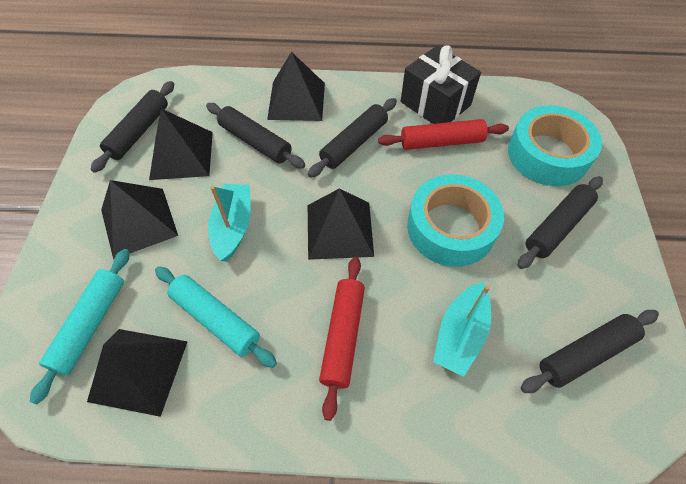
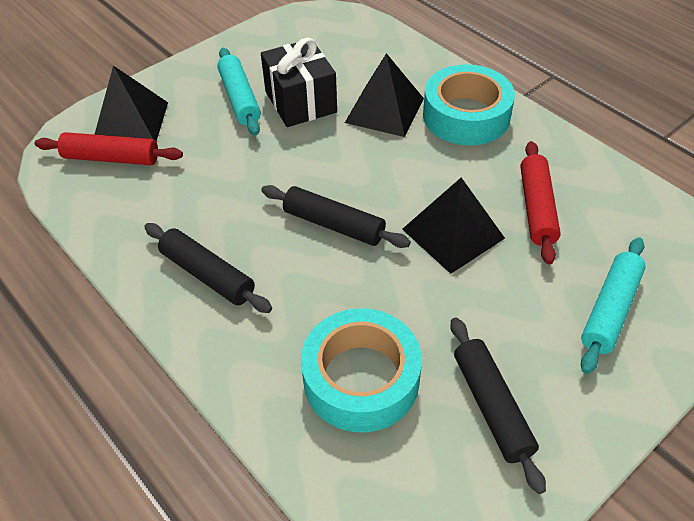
black pyramid: 5 -> 3
black rolling pin: 5 -> 3
turquoise boat: 2 -> 0

